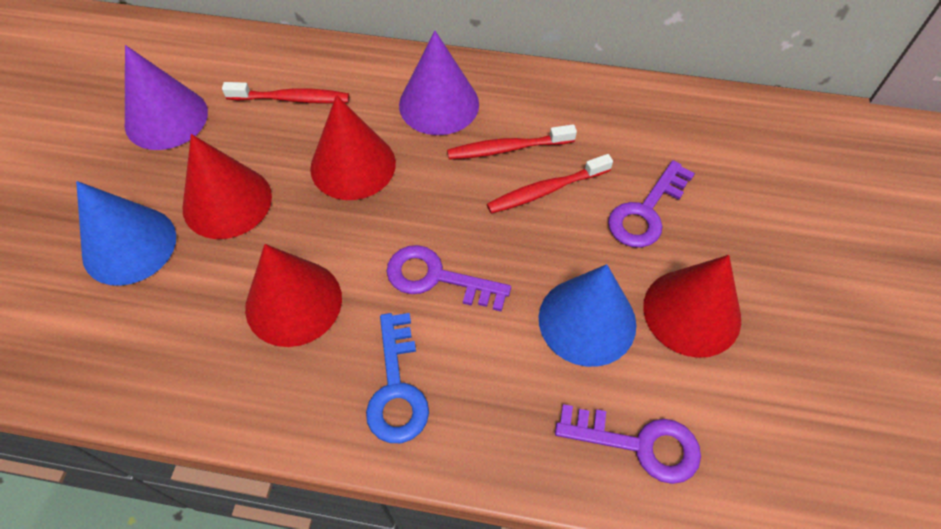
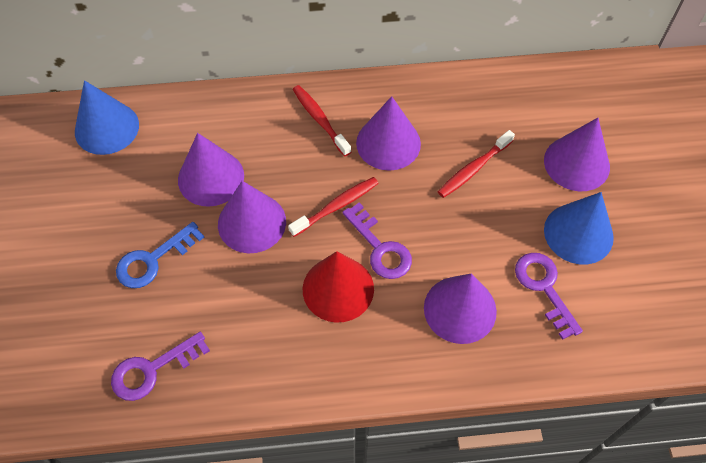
purple cone: 2 -> 5
red cone: 4 -> 1

